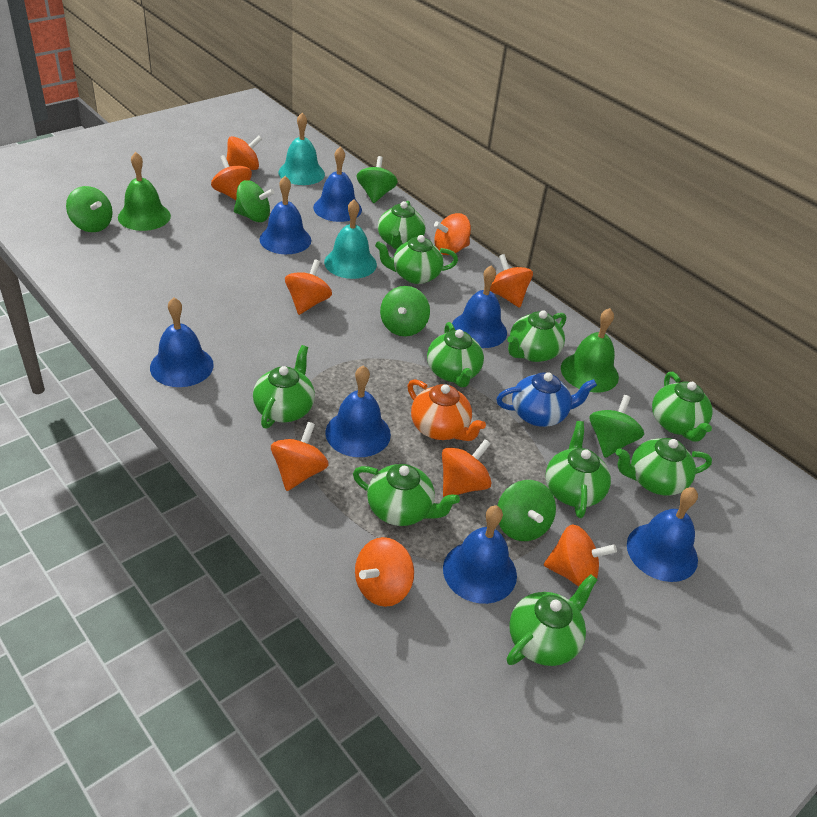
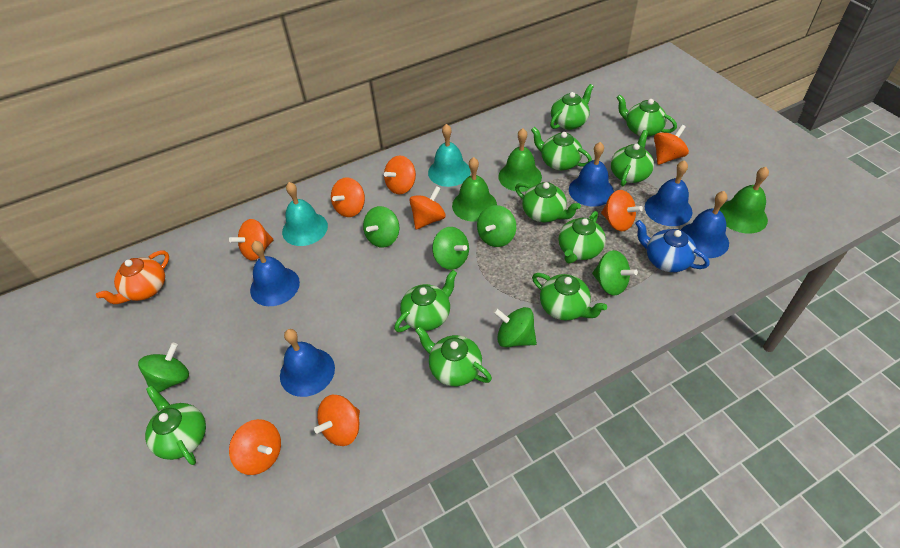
blue bell: 7 -> 5
green bell: 2 -> 3
orange spinning top: 9 -> 8

